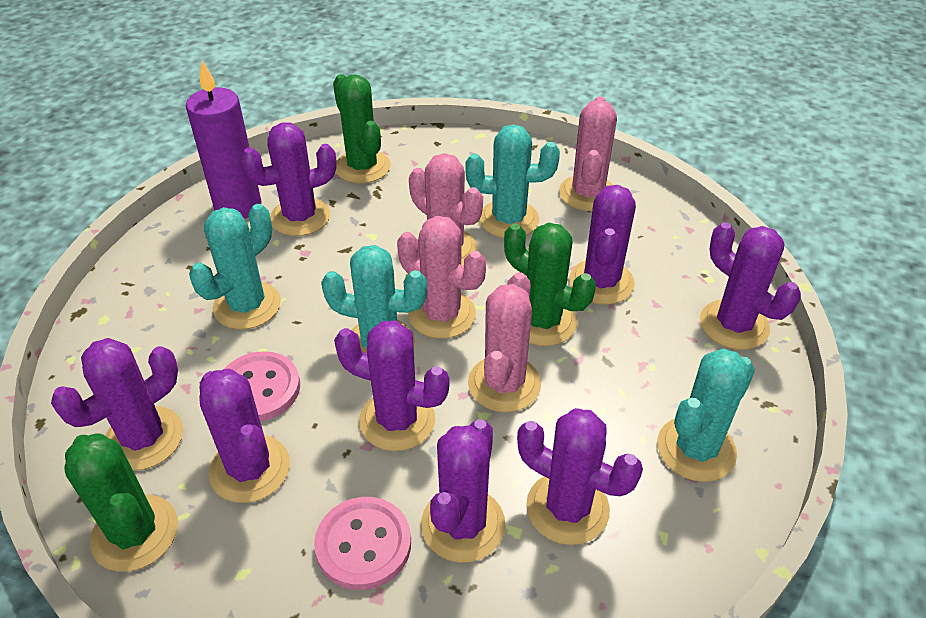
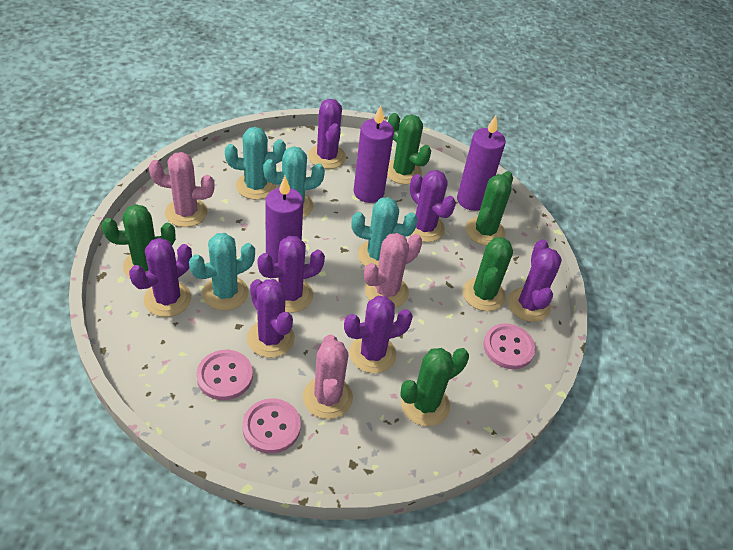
green cactus: 3 -> 5
pink button: 2 -> 3
pink cactus: 4 -> 3
purple cactus: 8 -> 7
purple candle: 1 -> 3

